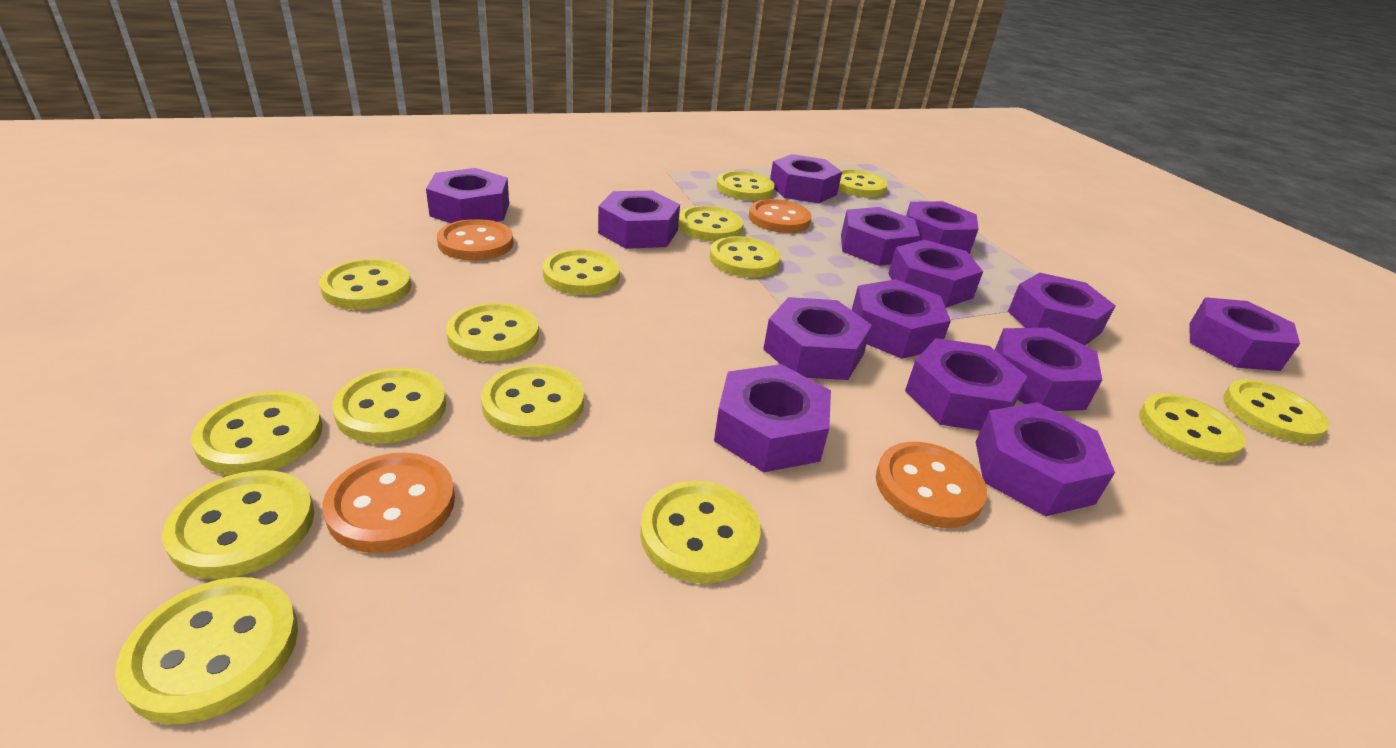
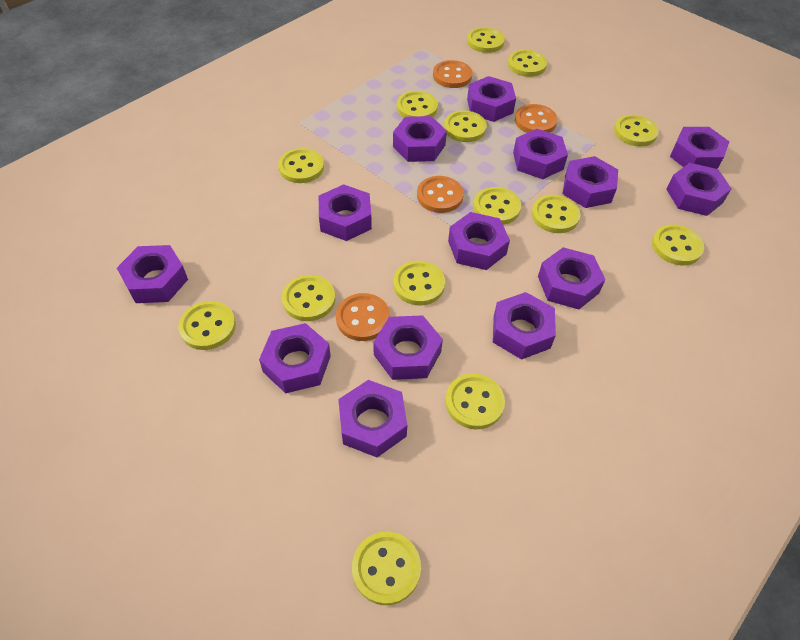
yellow button: 15 -> 14

